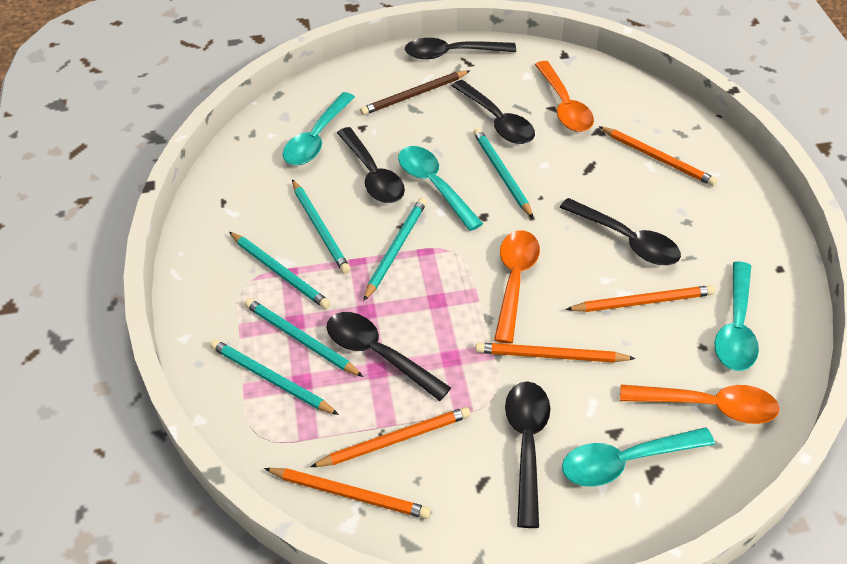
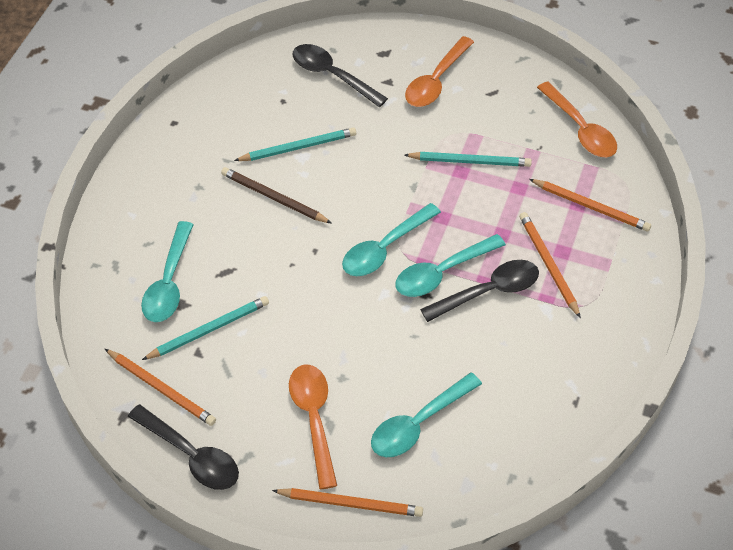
black spoon: 6 -> 3
orange pencil: 5 -> 4
turquoise pencil: 6 -> 3

